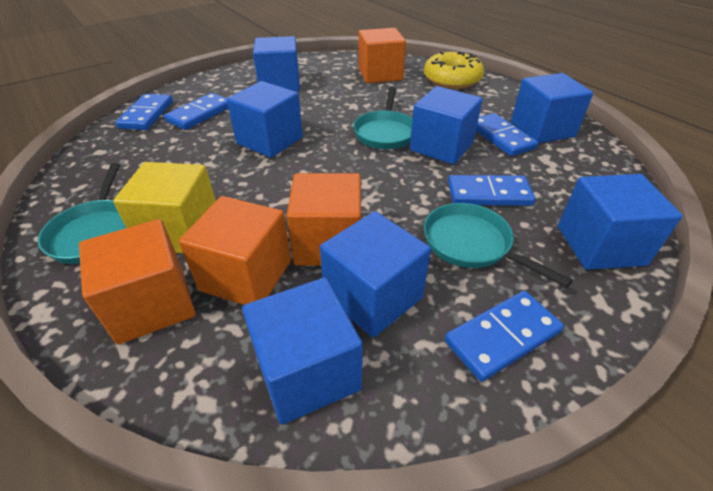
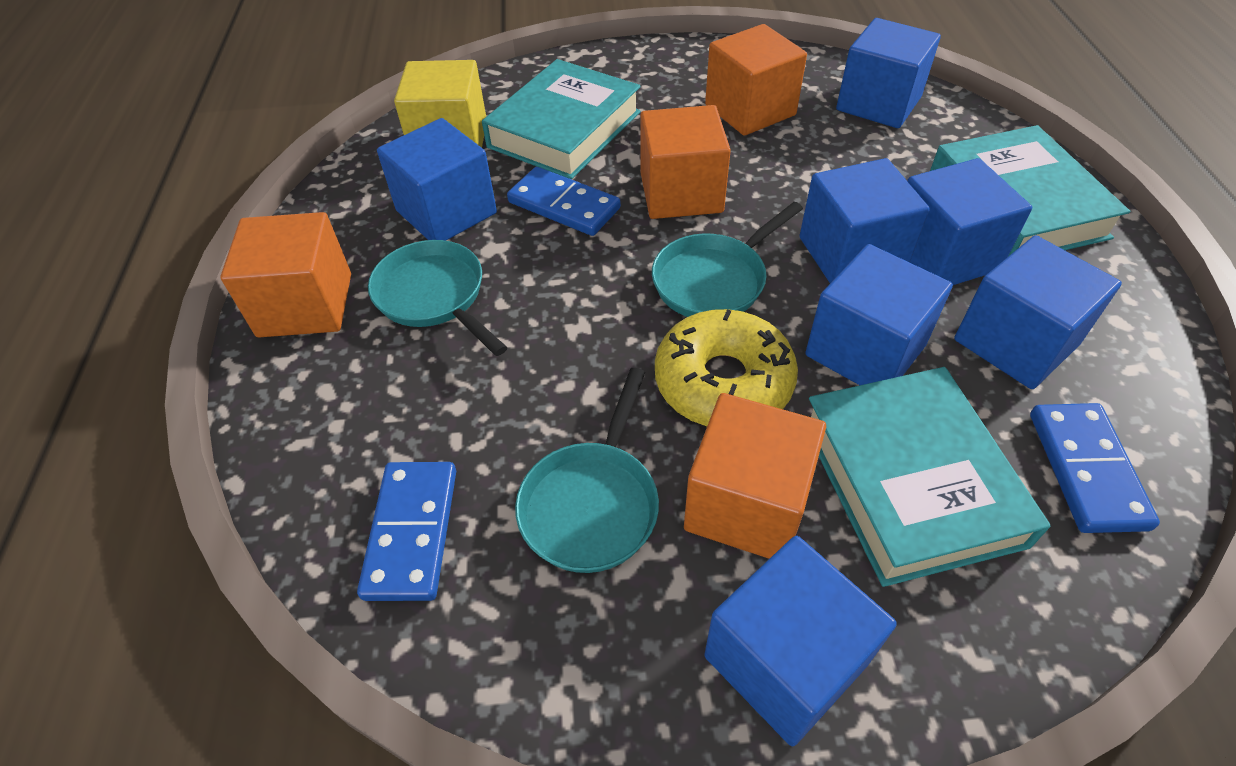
blue domino: 5 -> 3
turquoise book: 0 -> 3

